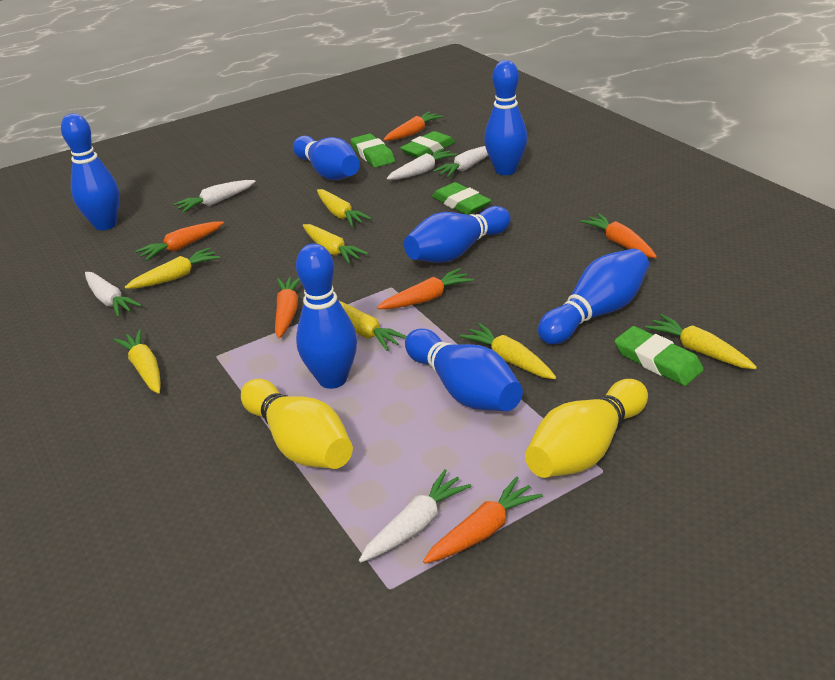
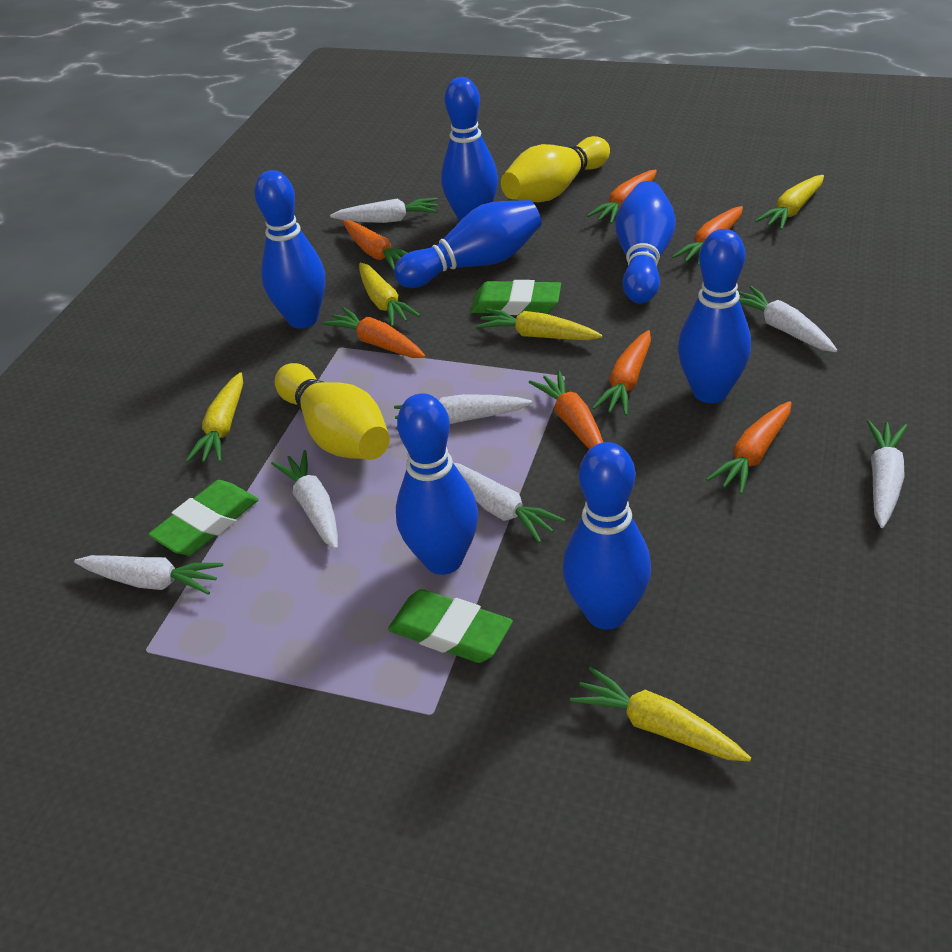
green eraser: 4 -> 3
orange carrot: 6 -> 7
white carrot: 5 -> 7
yellow carrot: 7 -> 5

